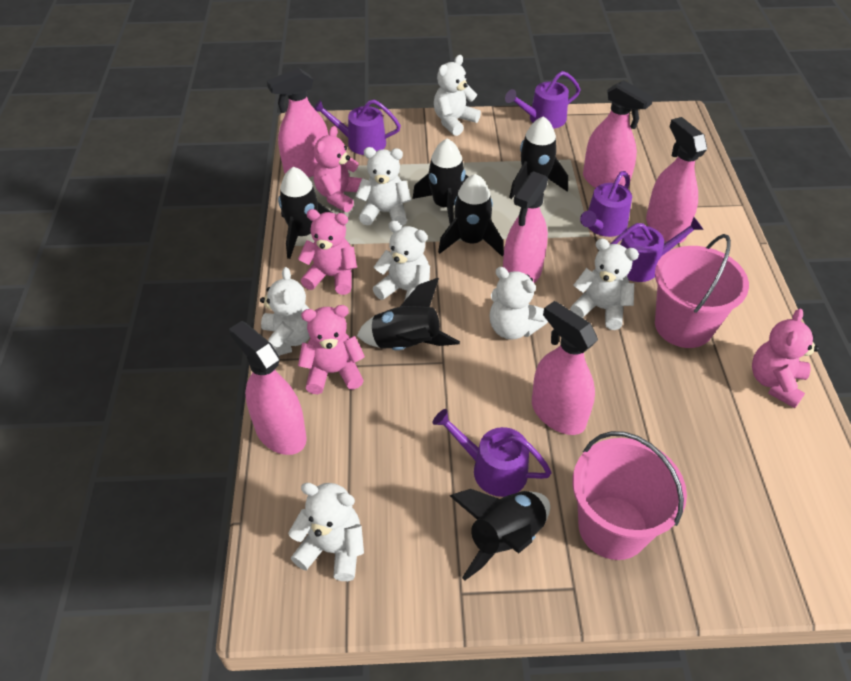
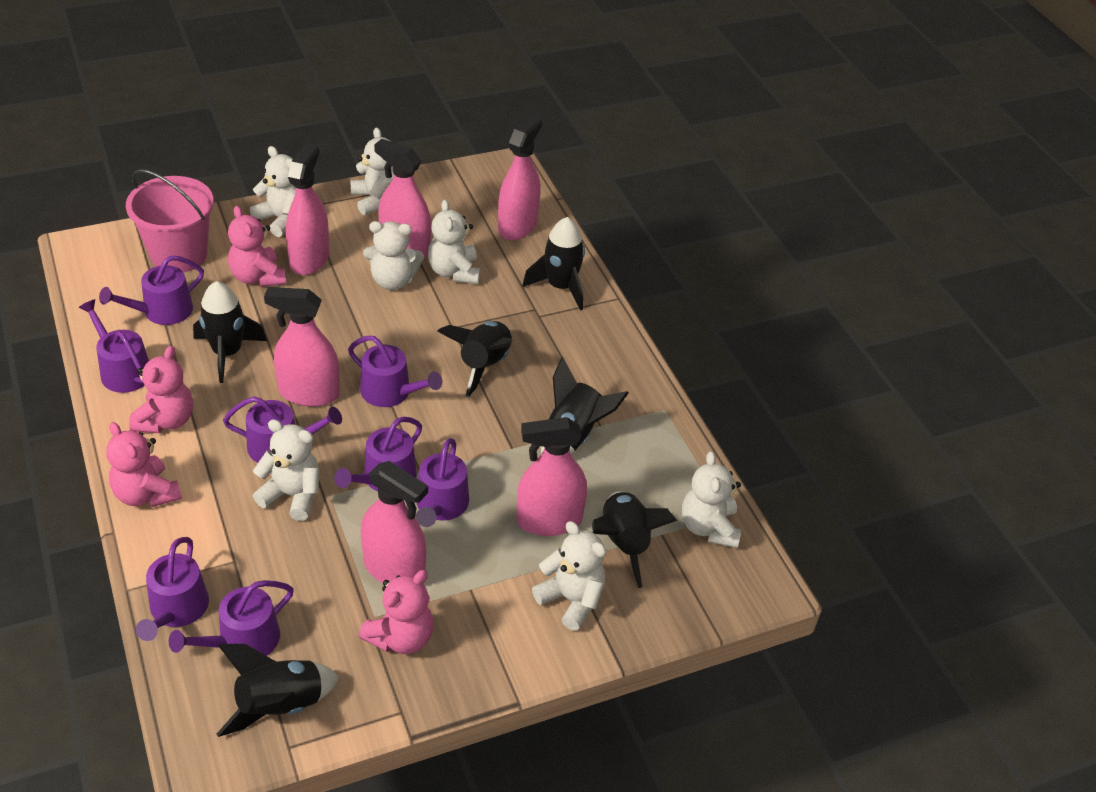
pink bucket: 2 -> 1
purple watering can: 5 -> 8

